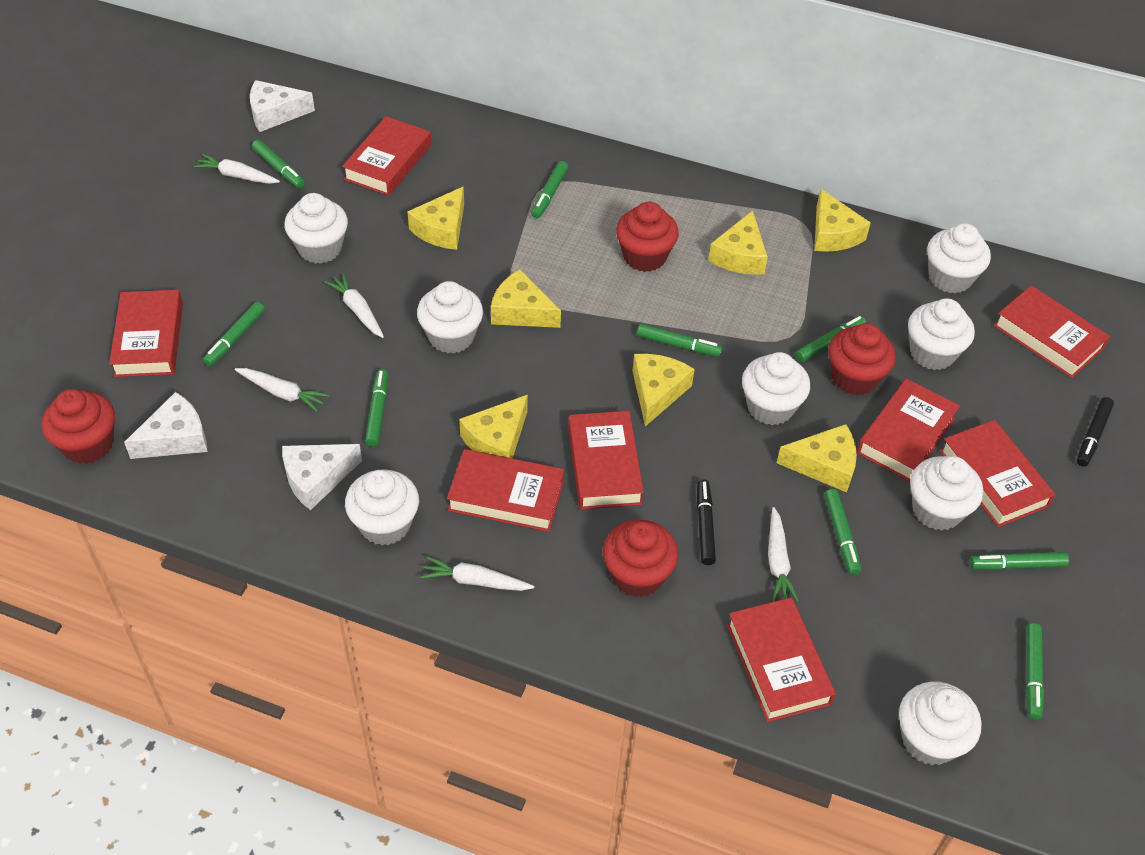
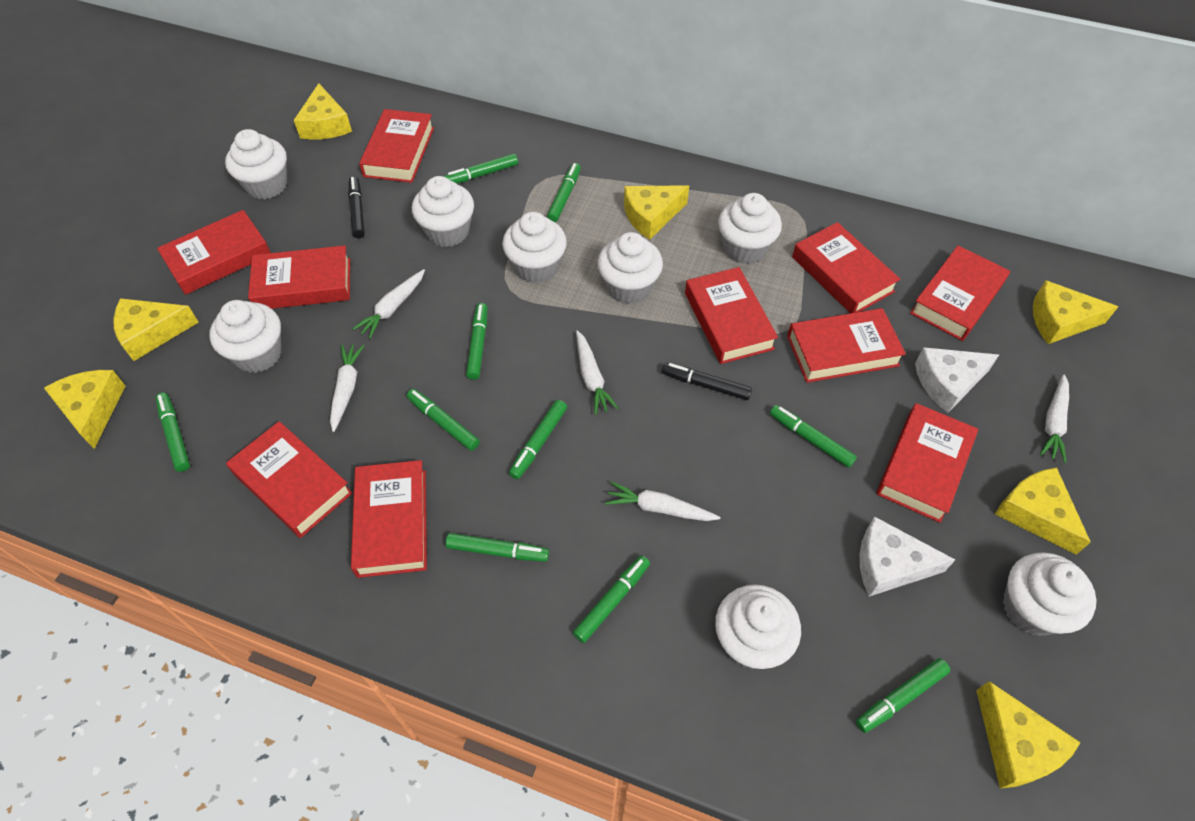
green marker: 9 -> 10
red book: 8 -> 10
red cupcake: 4 -> 0
white cheese: 3 -> 2

